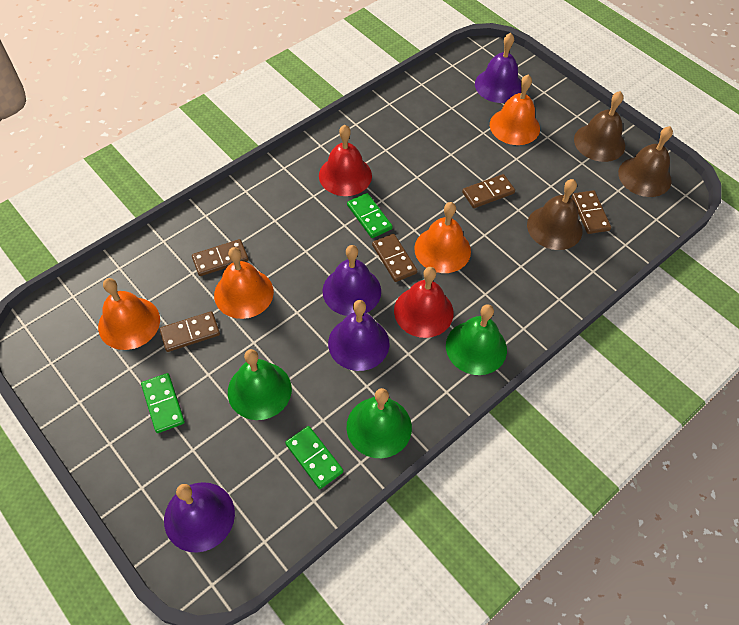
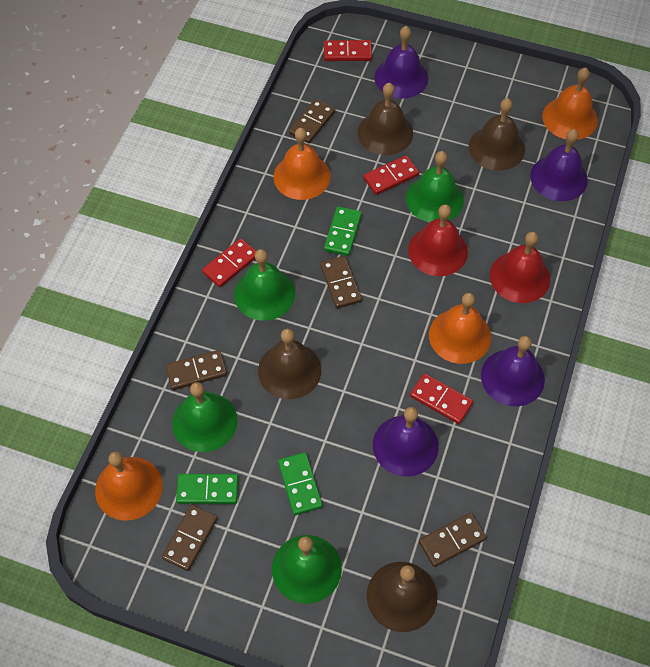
brown bell: 3 -> 4
green bell: 3 -> 4
red domino: 0 -> 4

